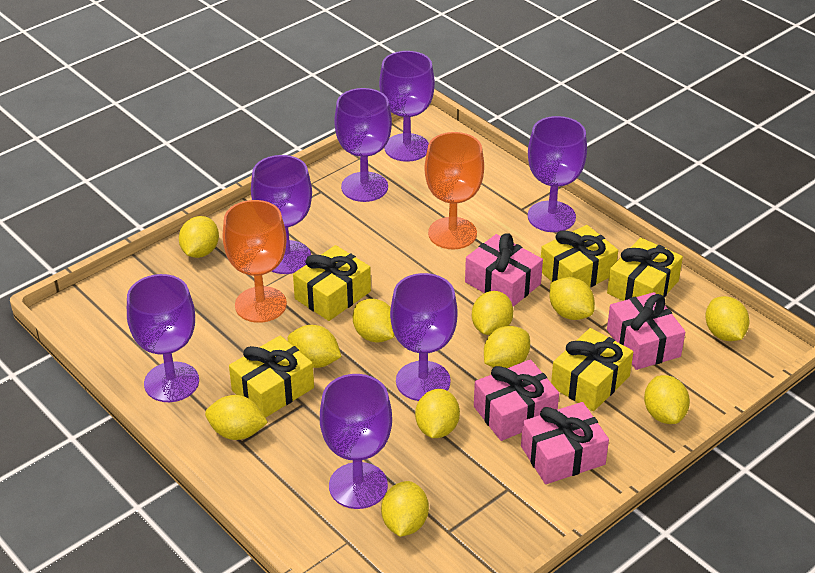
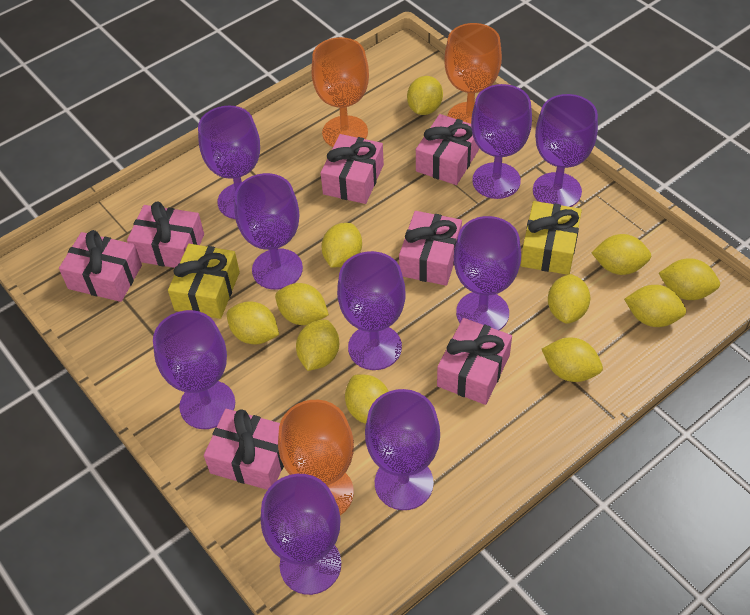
orange goblet: 2 -> 3
pink gift: 4 -> 7
purple goblet: 7 -> 9
yellow gift: 5 -> 2

